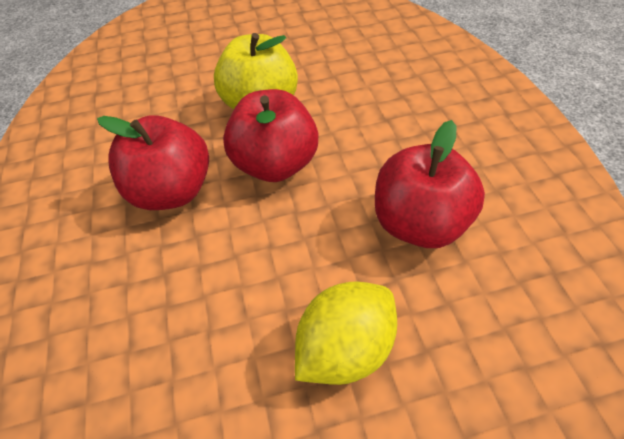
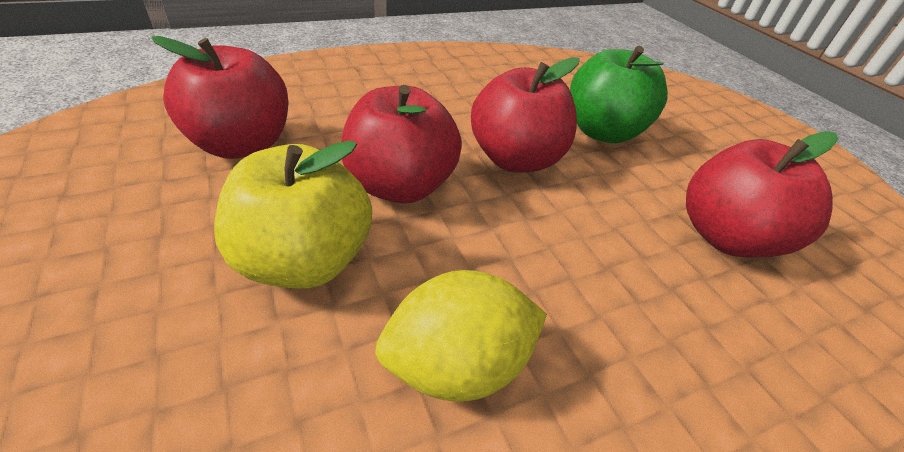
green apple: 0 -> 1
red apple: 3 -> 4

